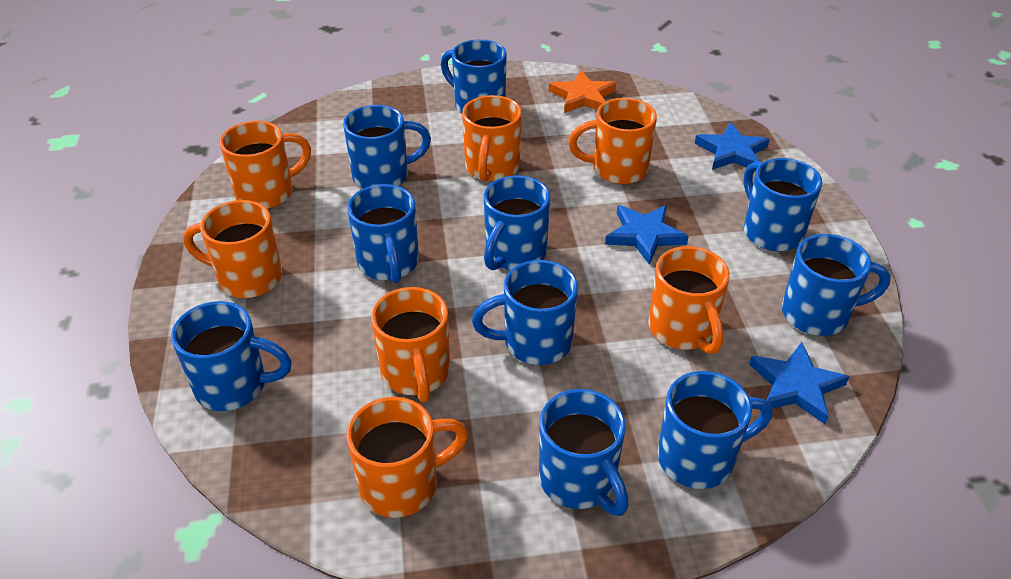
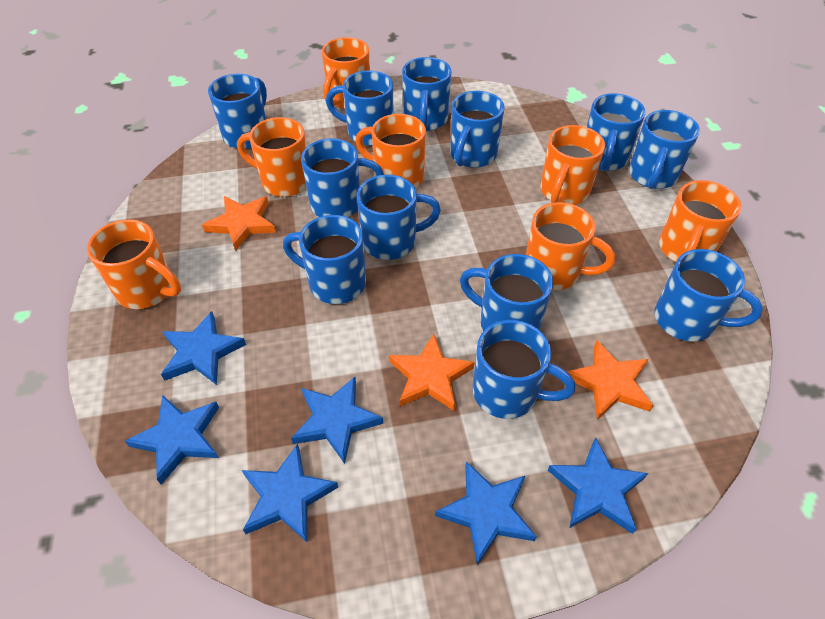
blue mug: 10 -> 12
blue star: 3 -> 6
orange star: 1 -> 3

